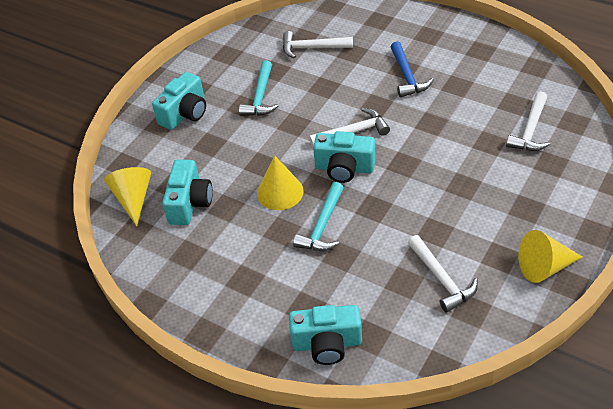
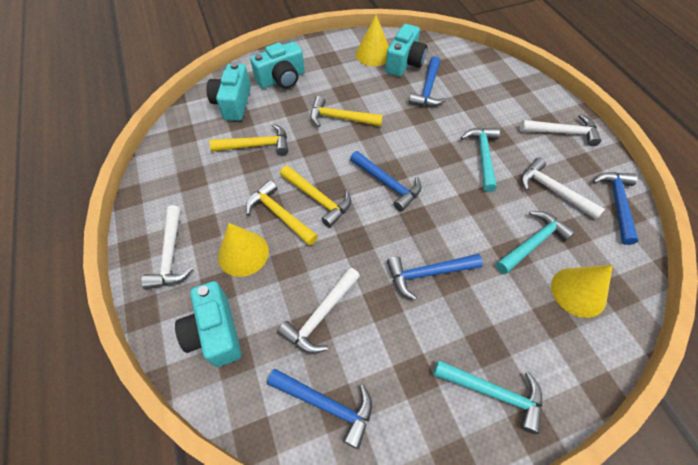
blue hammer: 1 -> 5
turquoise hammer: 2 -> 3
yellow hammer: 0 -> 4

